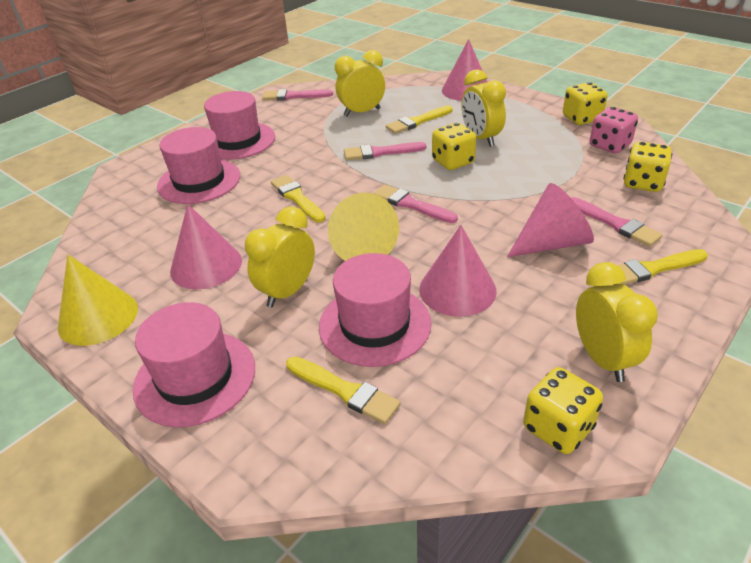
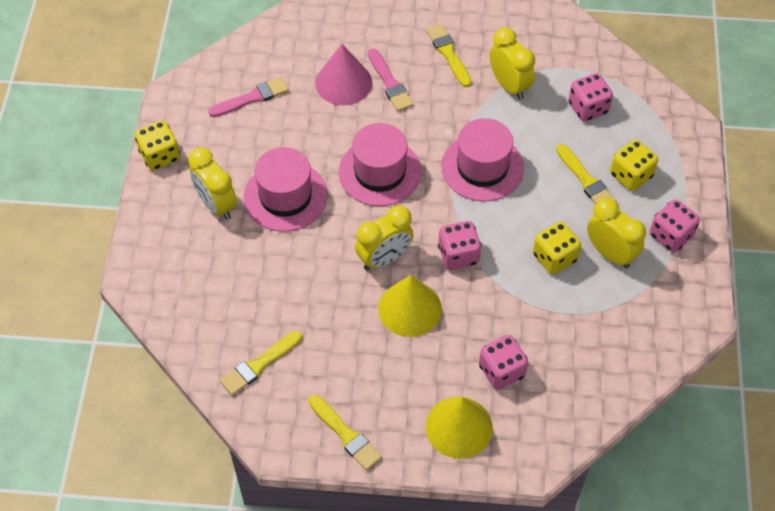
pink brush: 4 -> 2
pink cone: 4 -> 1
pink dice: 1 -> 4
pink hat: 4 -> 3
yellow dice: 4 -> 3

